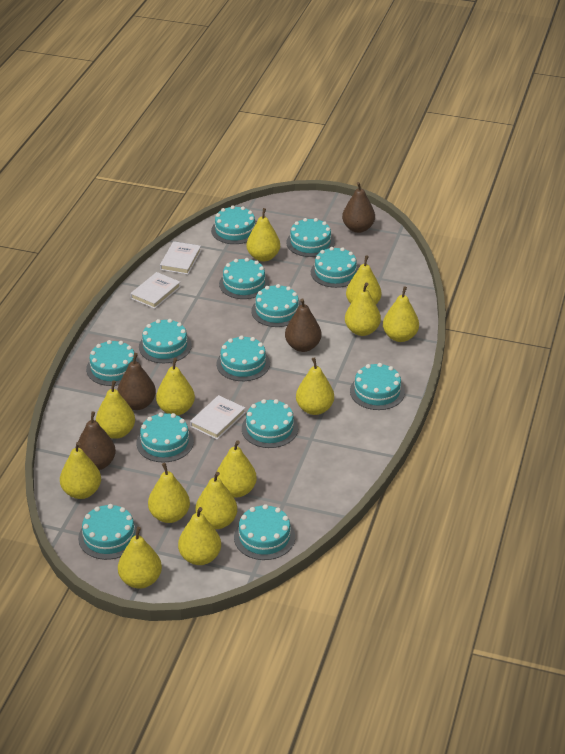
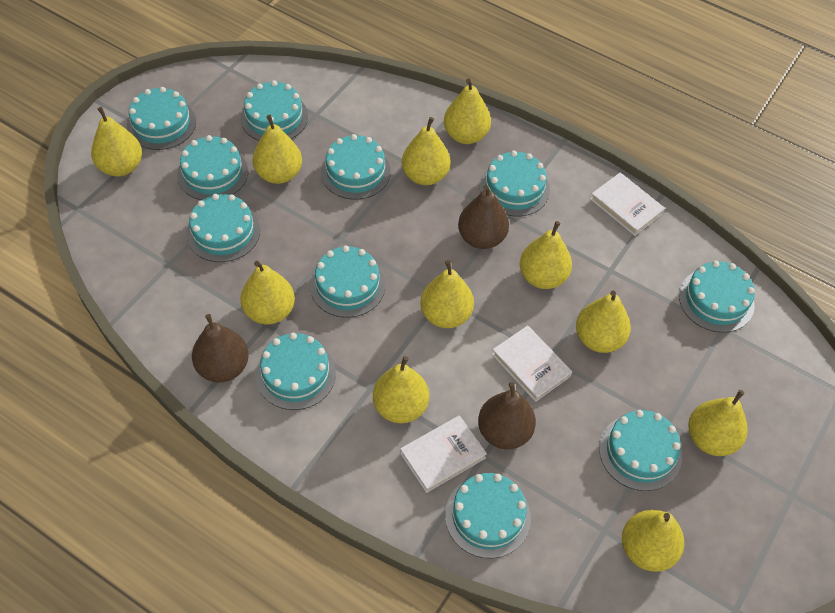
brown pear: 4 -> 3
turquoise cake: 13 -> 11
yellow pear: 13 -> 11

